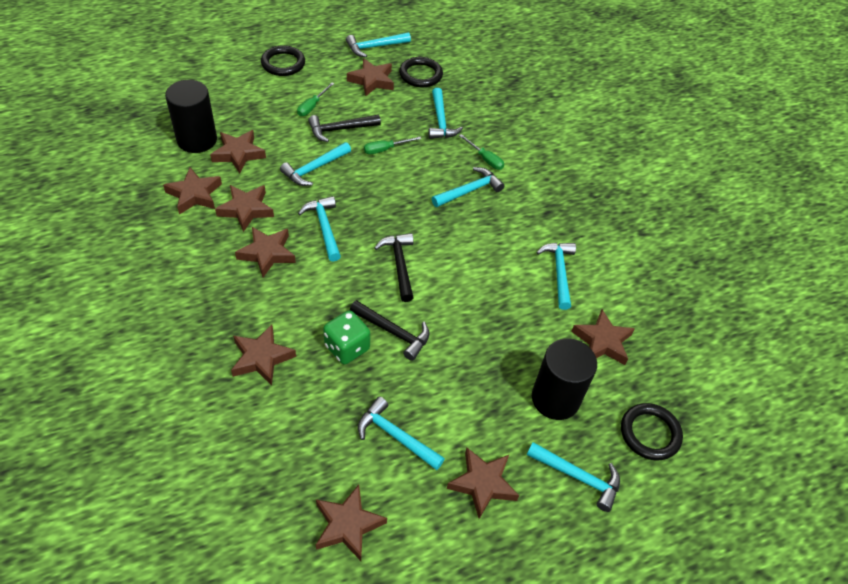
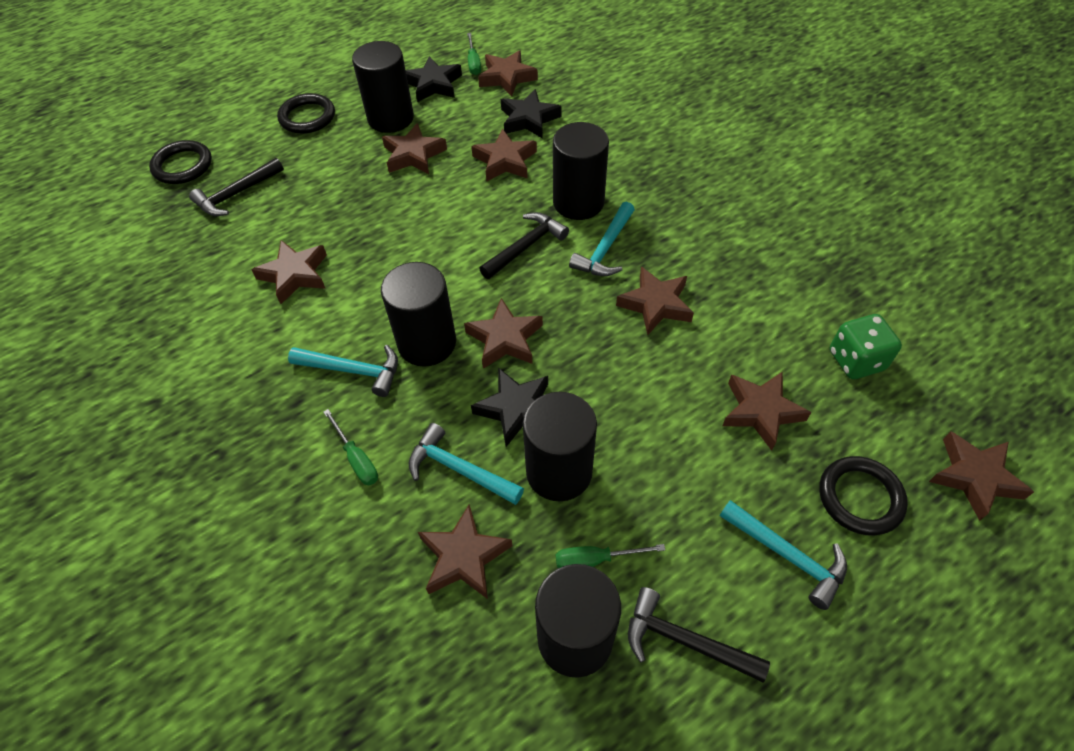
black cylinder: 2 -> 5
black star: 0 -> 3
turquoise hammer: 8 -> 4

